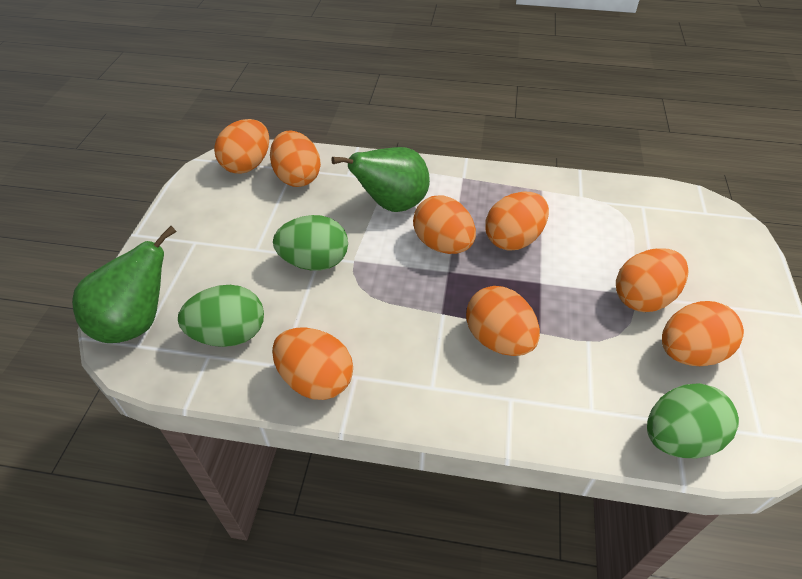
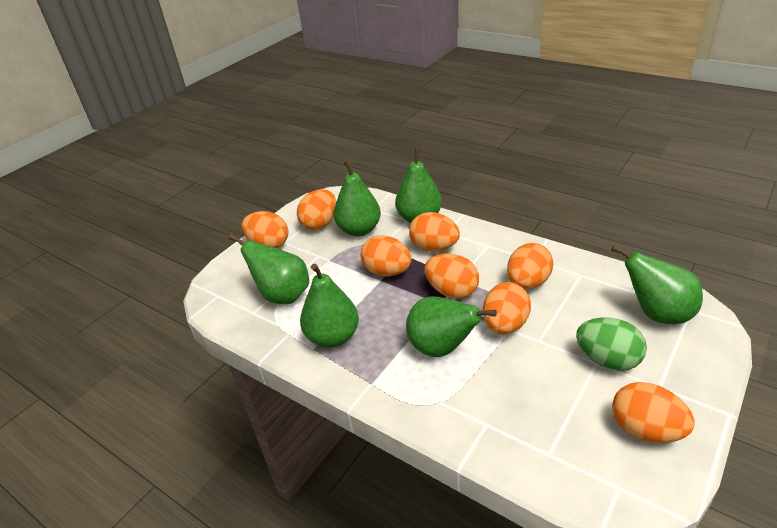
green egg: 3 -> 1
green pear: 2 -> 6

